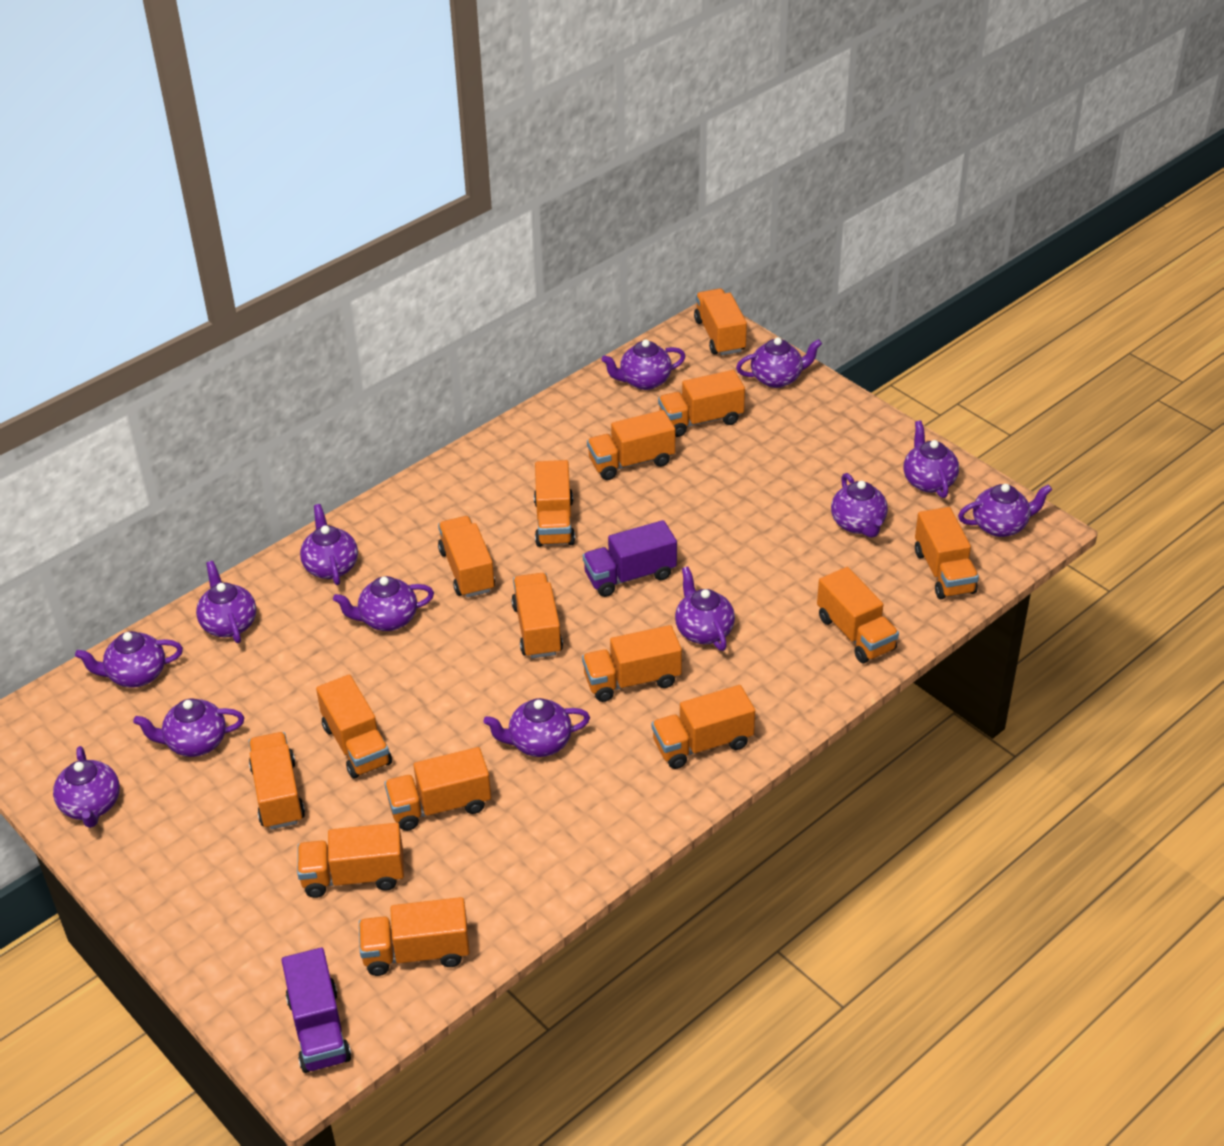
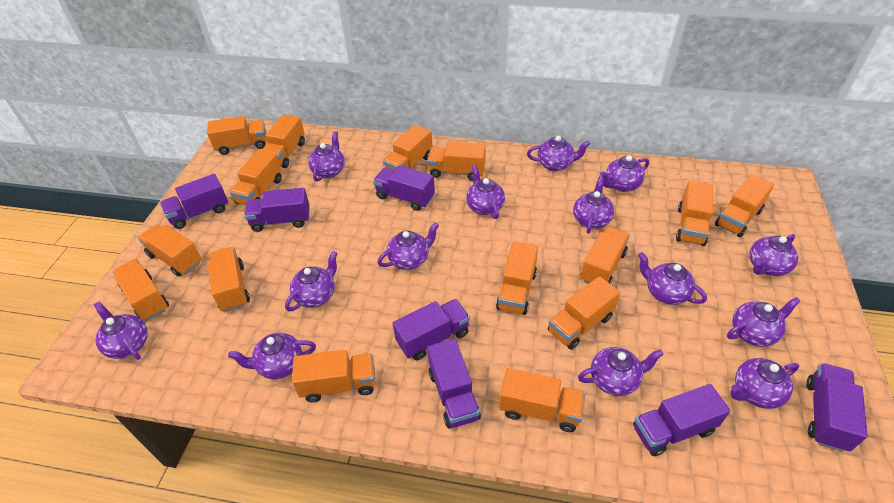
purple teapot: 13 -> 14
purple truck: 2 -> 7

